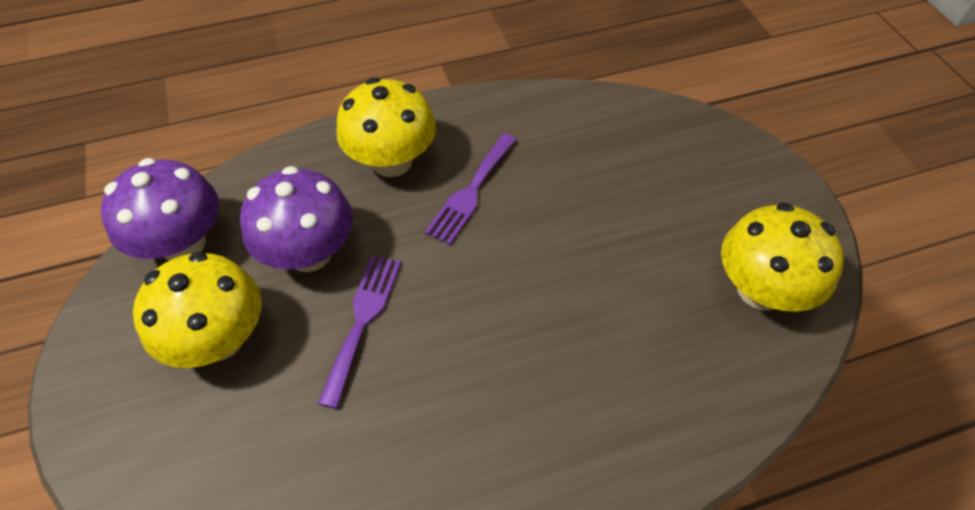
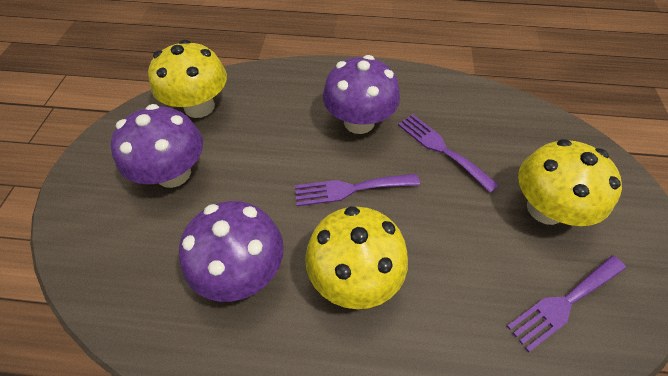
purple fork: 2 -> 3
purple mushroom: 2 -> 3

